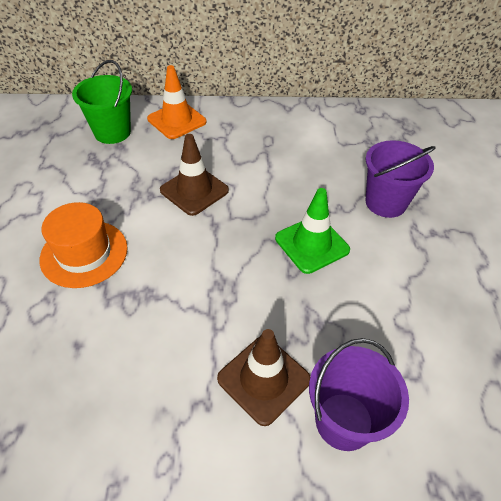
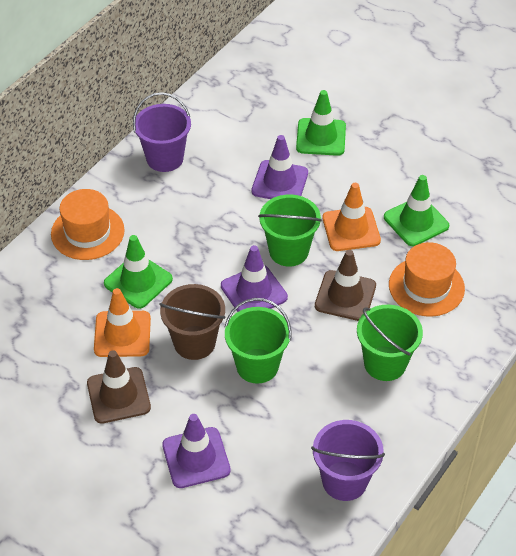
brown bucket: 0 -> 1
green bucket: 1 -> 3
green traffic cone: 1 -> 3
orange hat: 1 -> 2
orange traffic cone: 1 -> 2
purple traffic cone: 0 -> 3

